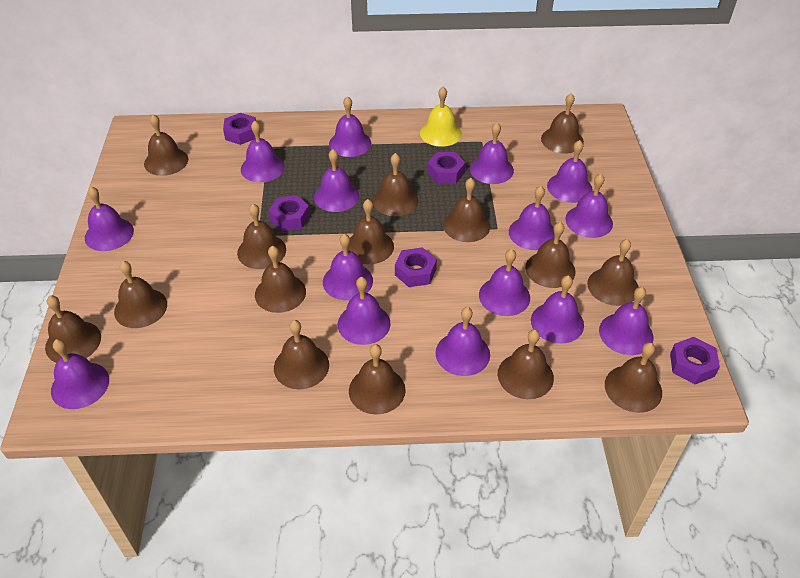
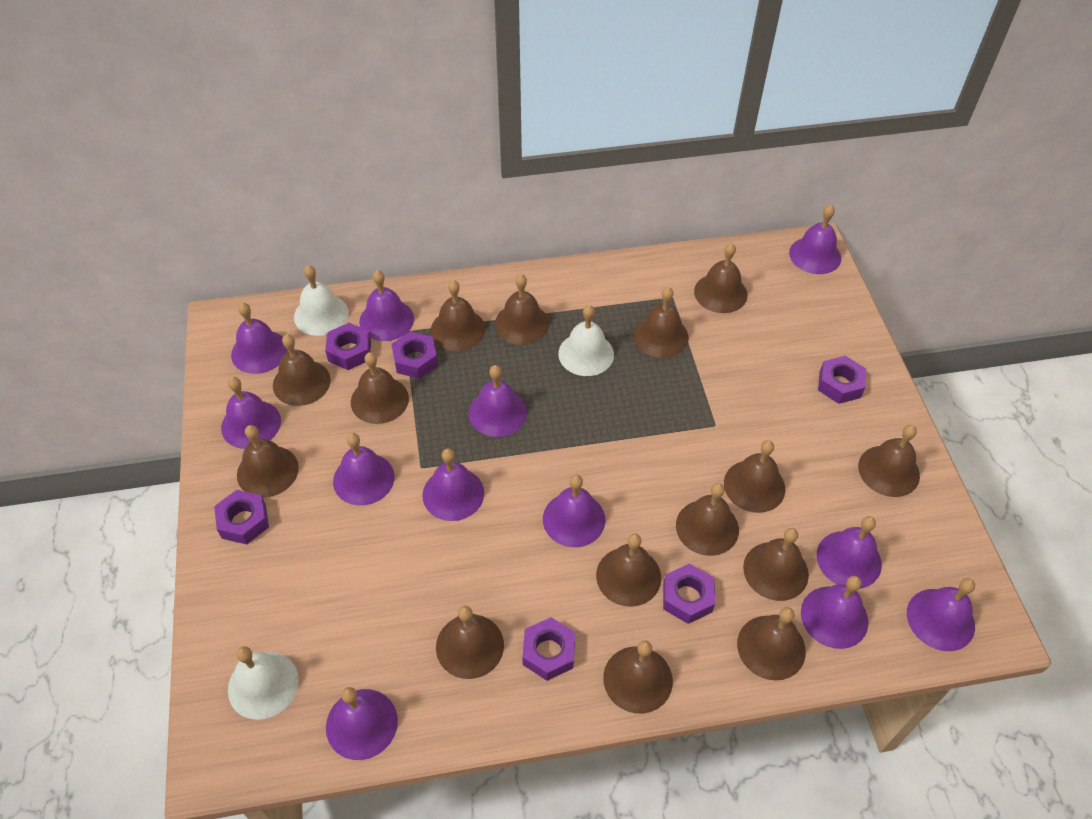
purple bell: 15 -> 12
purple nut: 5 -> 6
white bell: 0 -> 3
yellow bell: 1 -> 0

